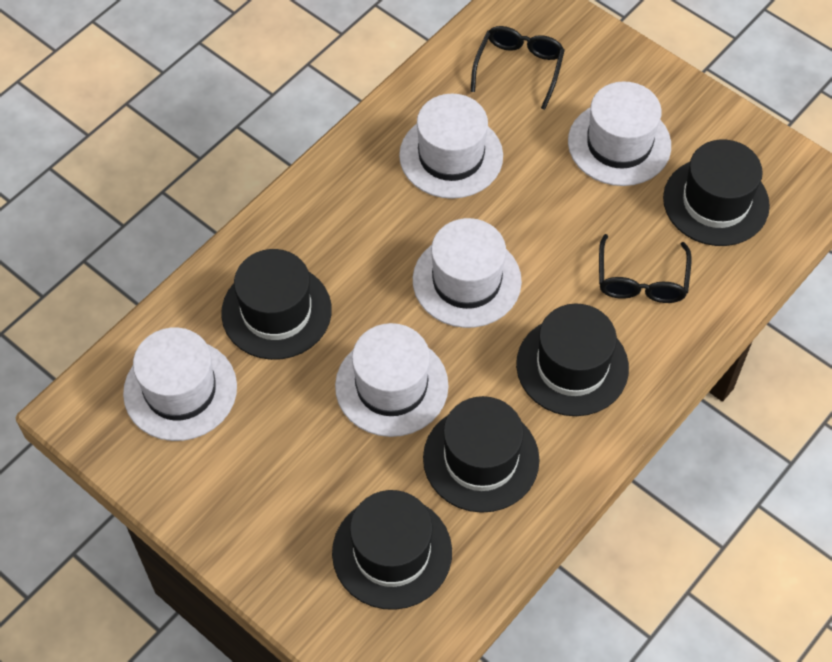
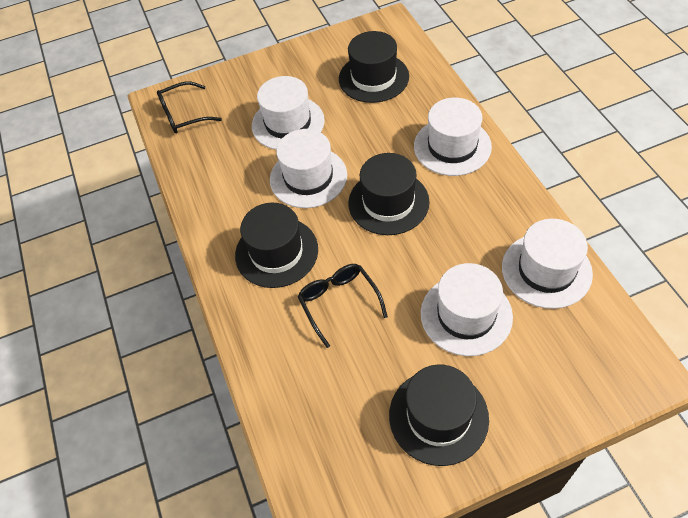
black hat: 5 -> 4

